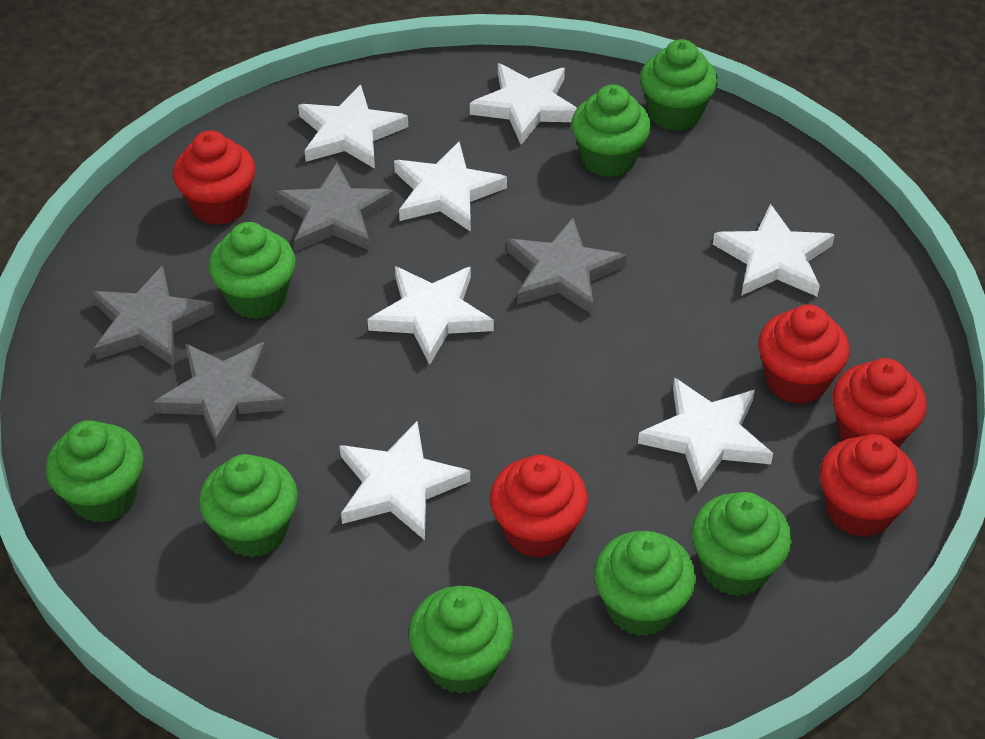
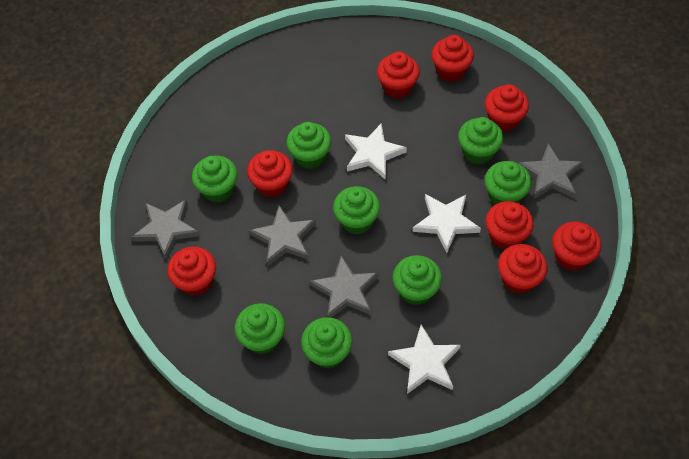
red cupcake: 5 -> 8
white star: 7 -> 3

